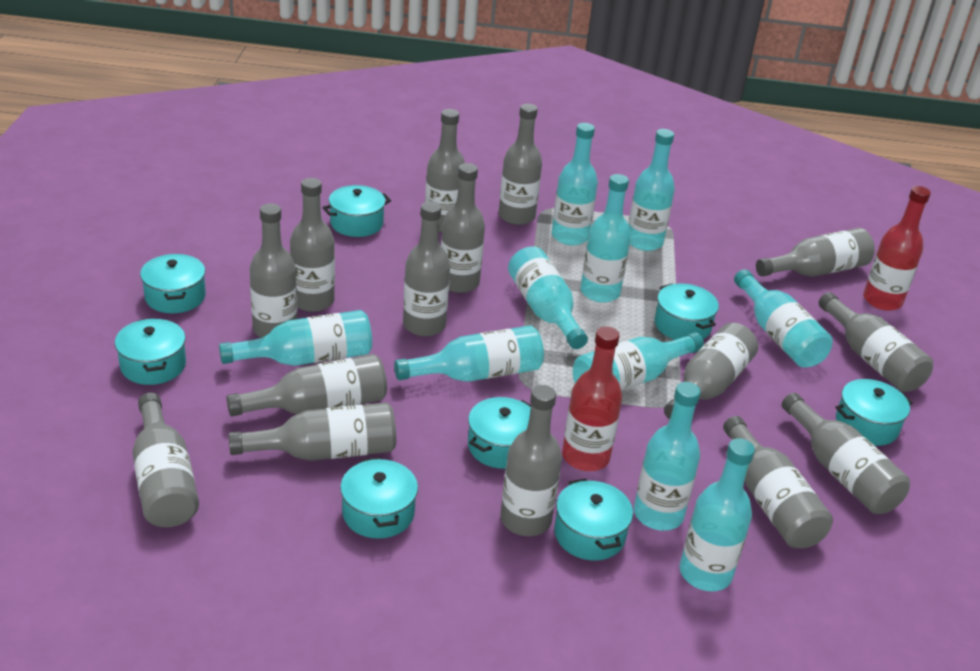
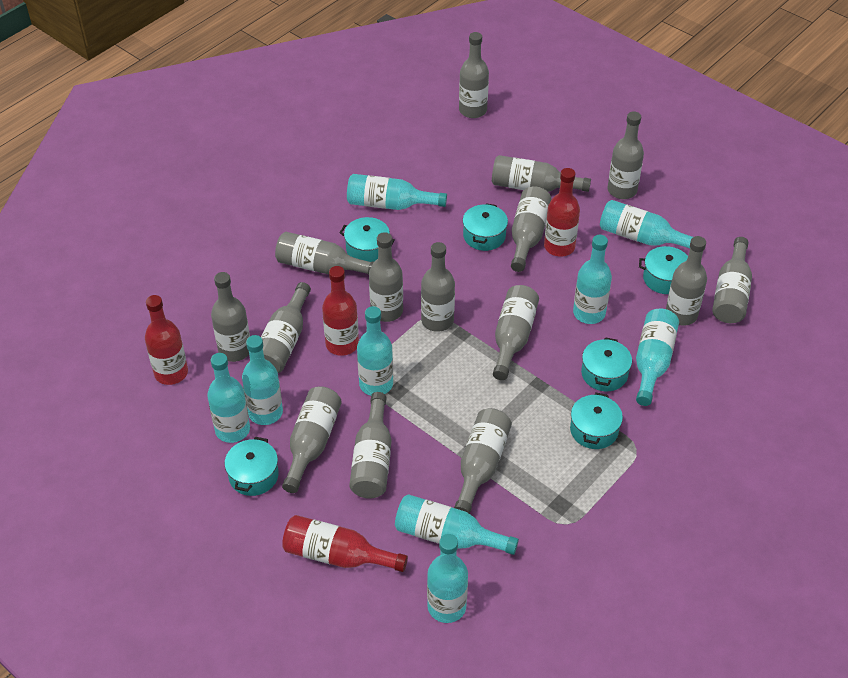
red bottle: 2 -> 4
turquoise bottle: 10 -> 9
turquoise pot: 8 -> 6

